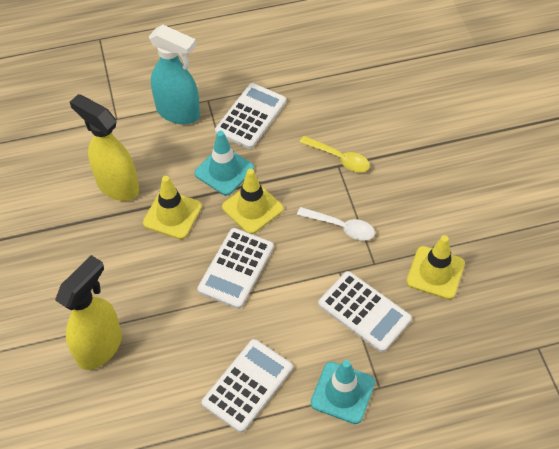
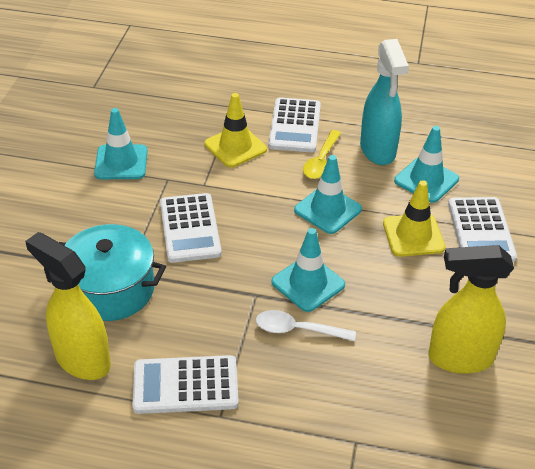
turquoise pot: 0 -> 1
turquoise traffic cone: 2 -> 4
yellow traffic cone: 3 -> 2

